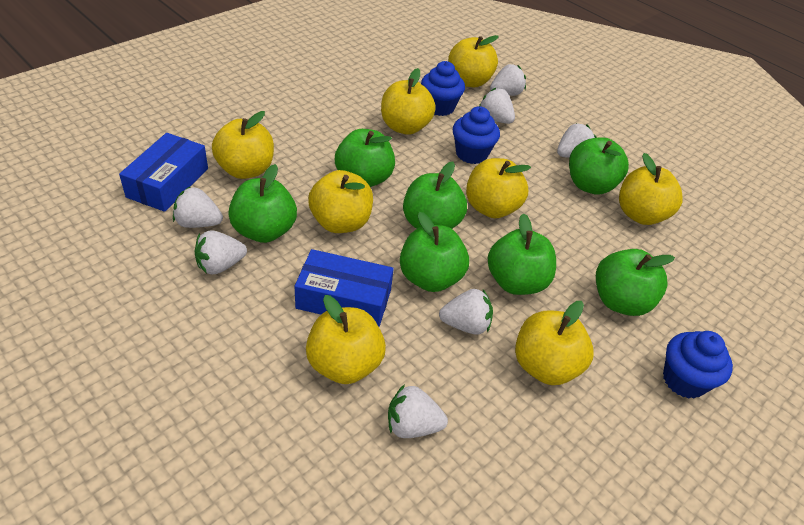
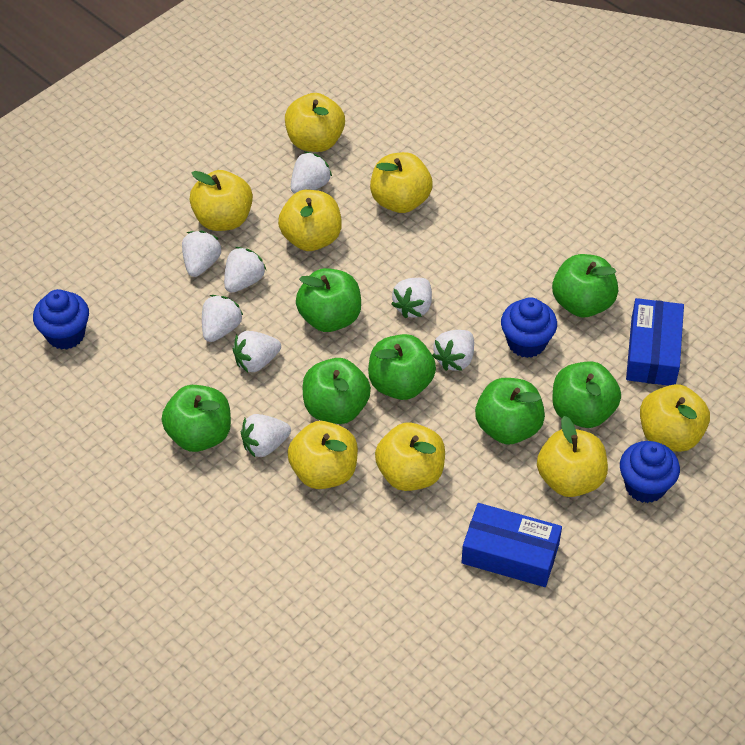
white strawberry: 7 -> 8

